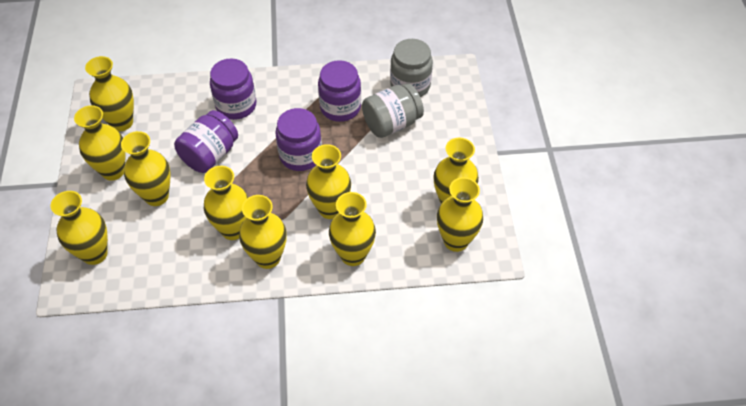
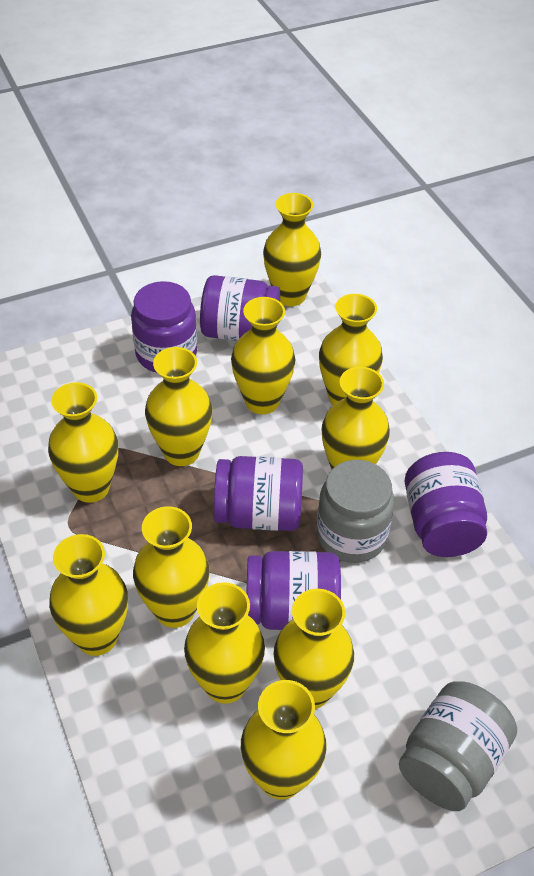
purple jar: 4 -> 5
yellow vase: 10 -> 11

